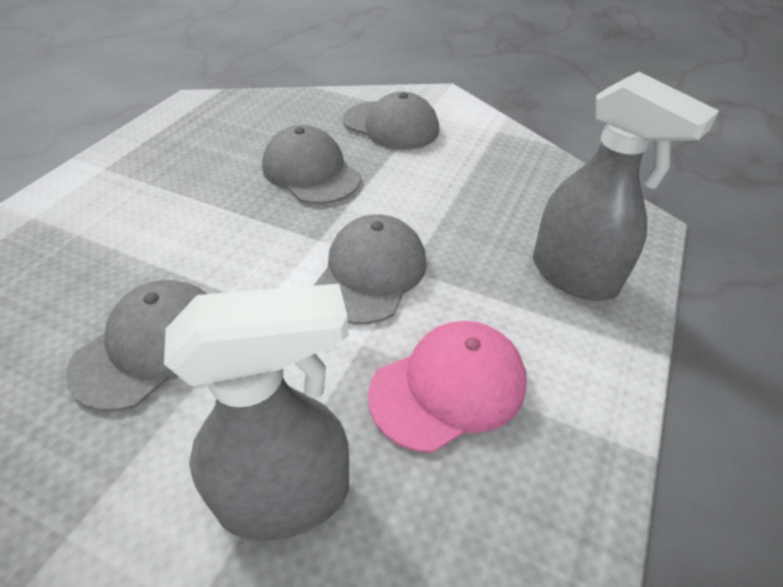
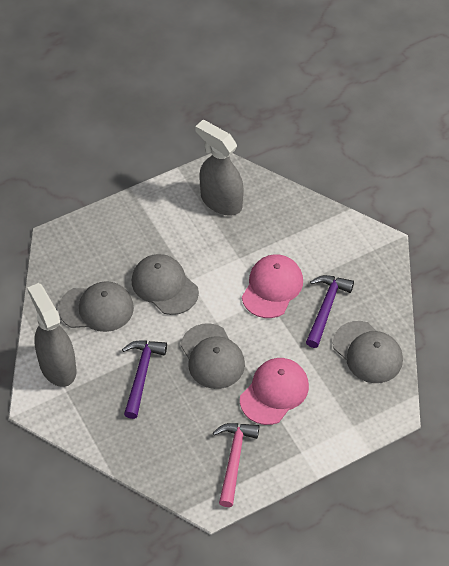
pink cap: 1 -> 2
pink hammer: 0 -> 1
purple hammer: 0 -> 2

